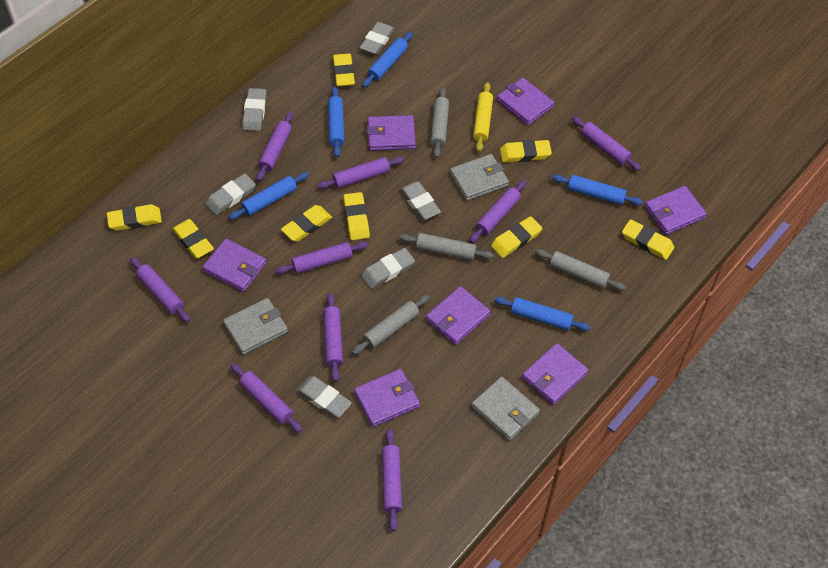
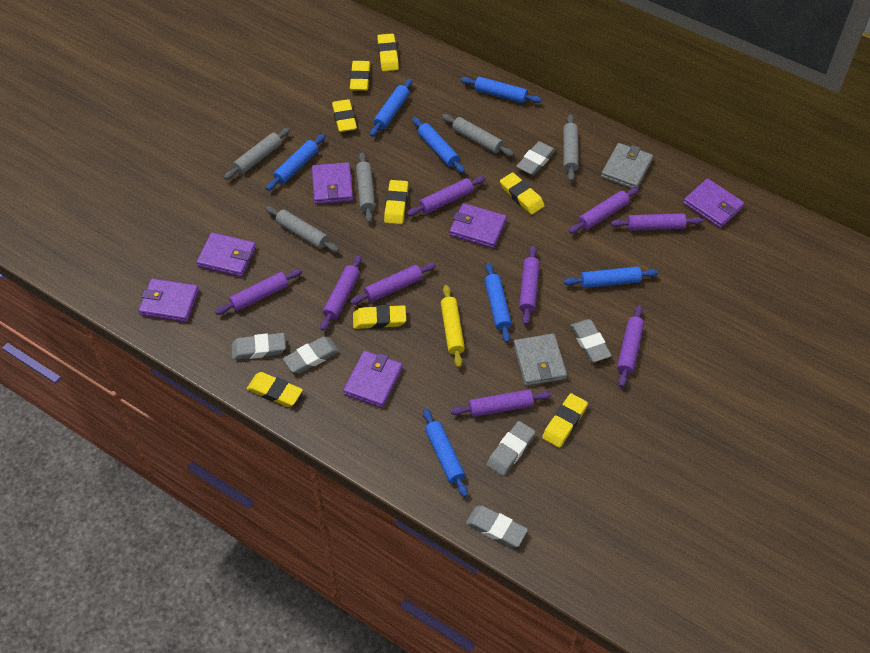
blue rolling pin: 5 -> 7
grey rolling pin: 4 -> 5
grey wallet: 3 -> 2
purple wallet: 7 -> 6

